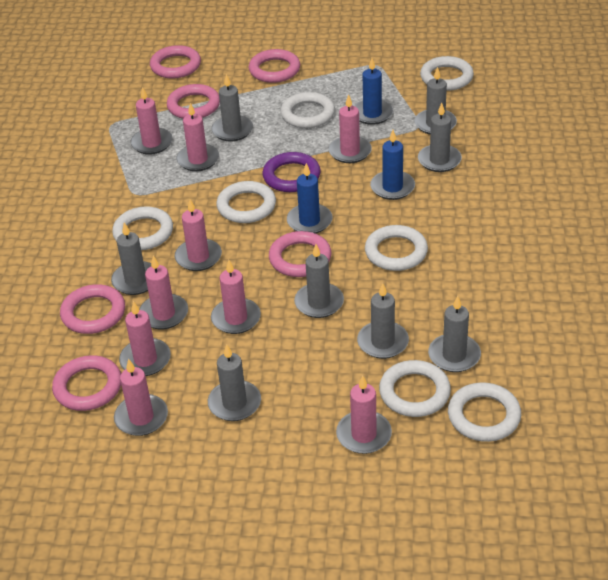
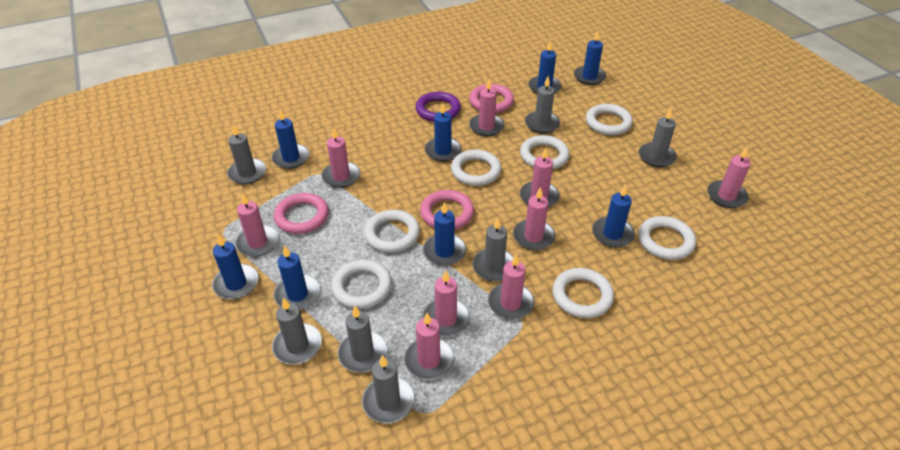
blue candle: 3 -> 8
grey candle: 8 -> 7
pink ring: 6 -> 3

